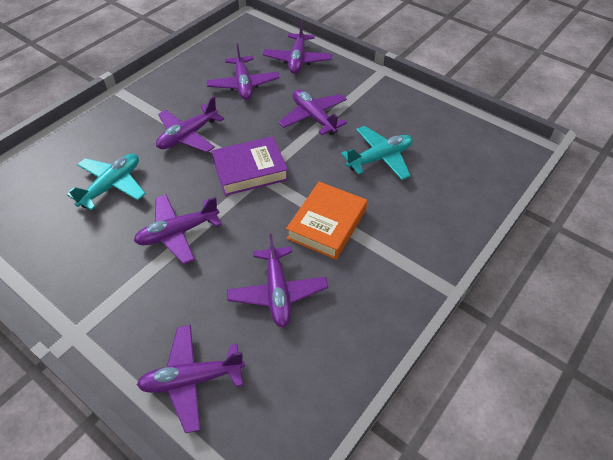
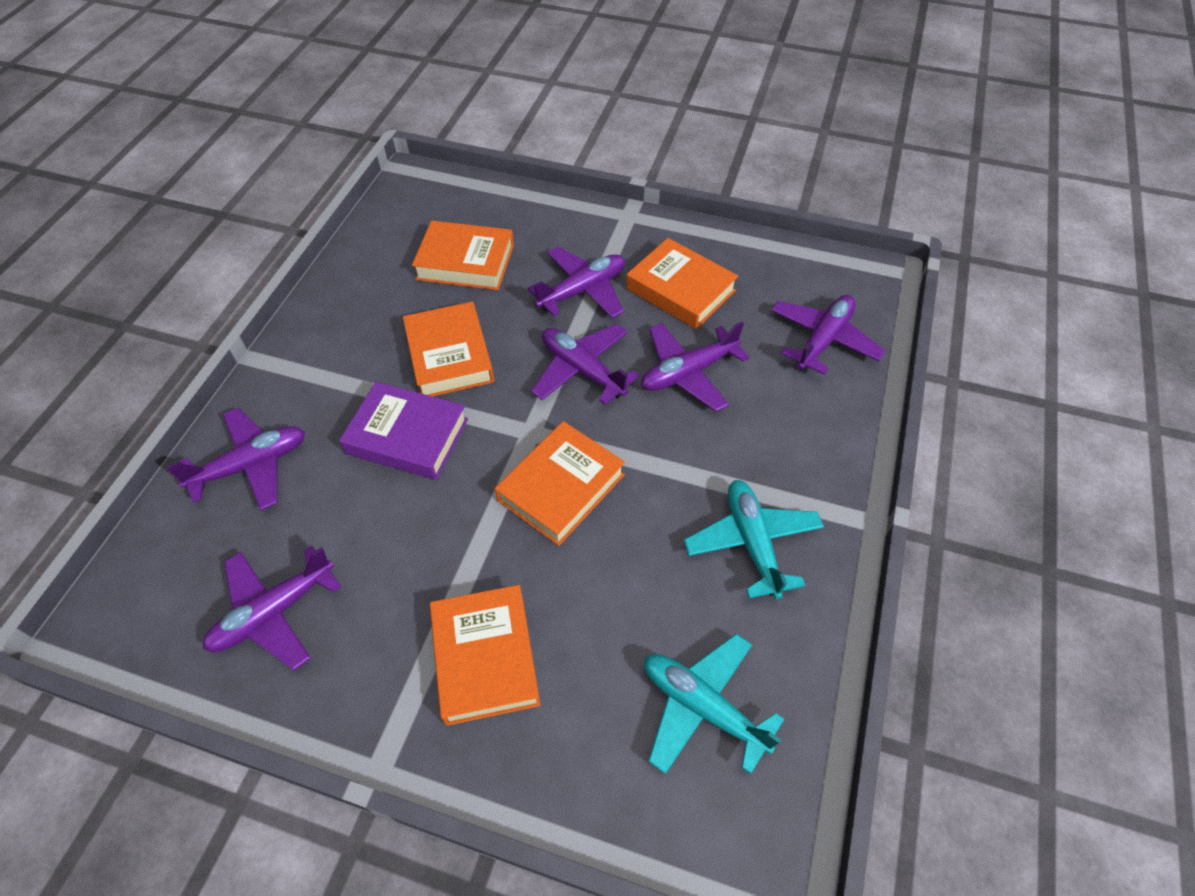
orange book: 1 -> 5
purple plane: 7 -> 6

